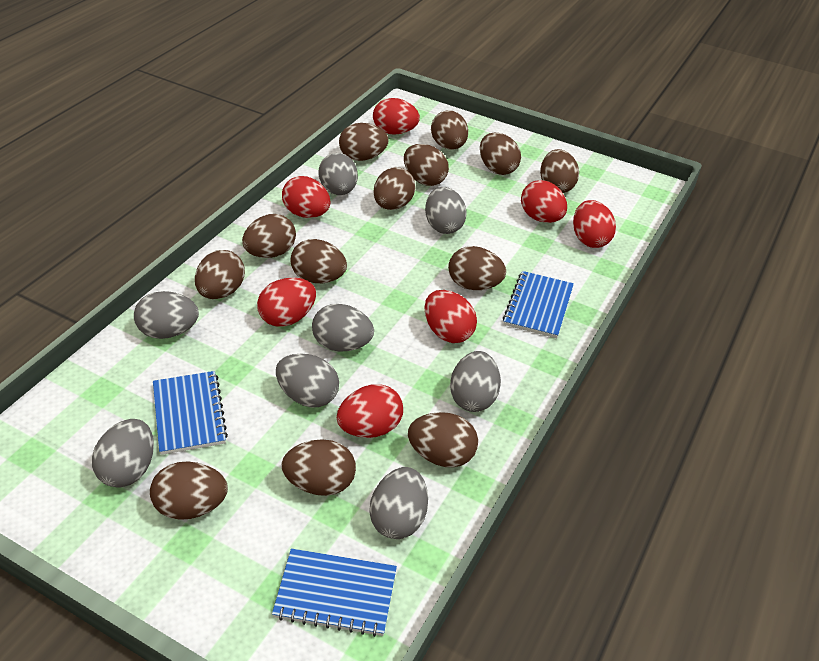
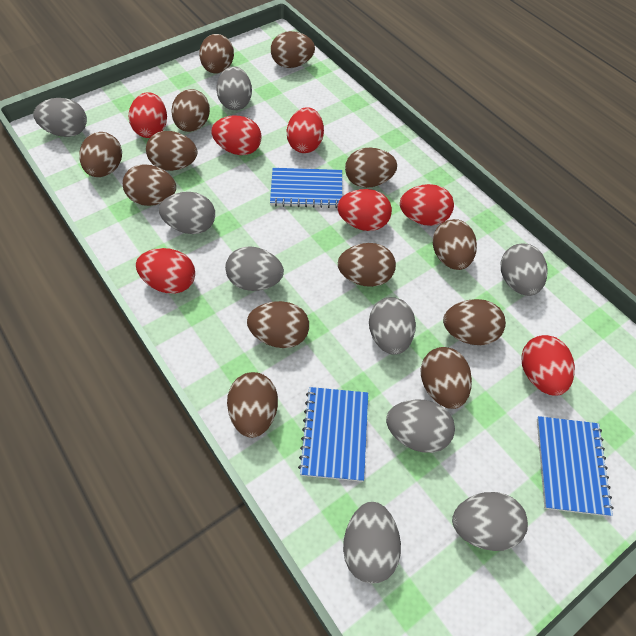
grey egg: 8 -> 9

